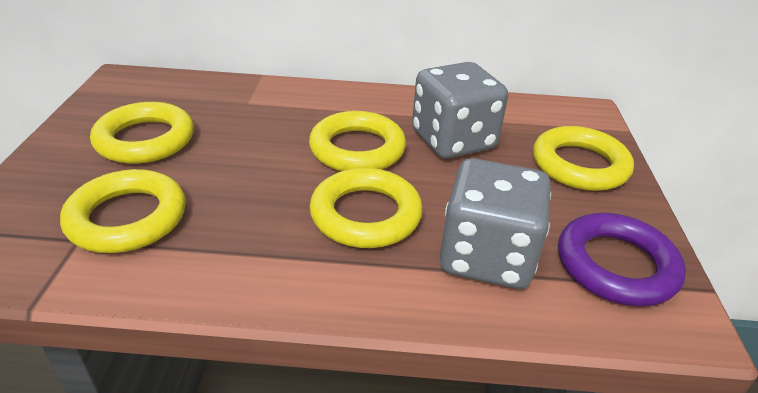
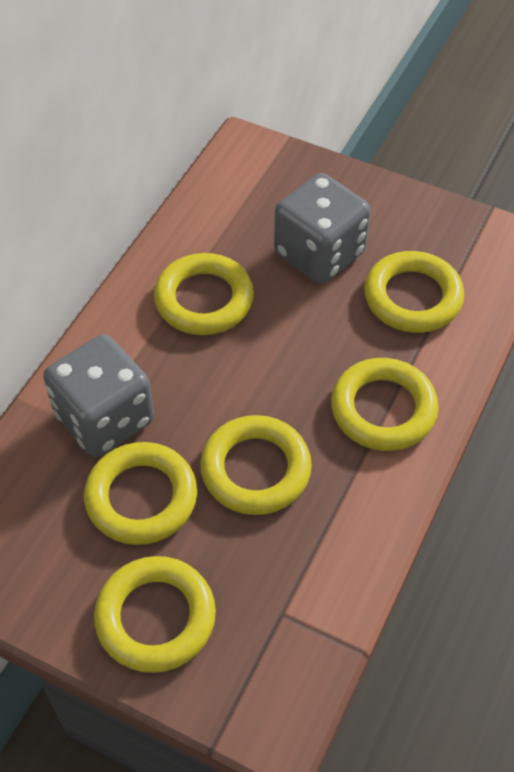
purple ring: 1 -> 0
yellow ring: 5 -> 6

